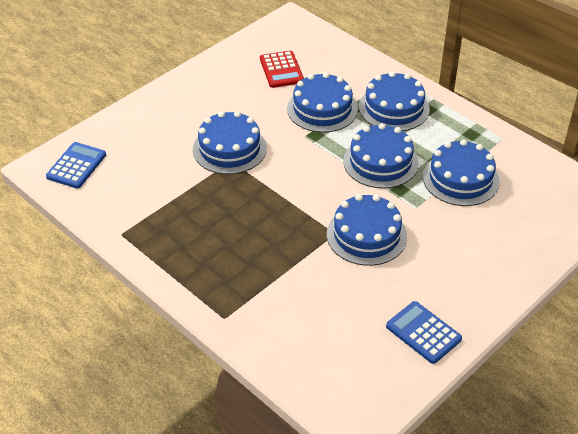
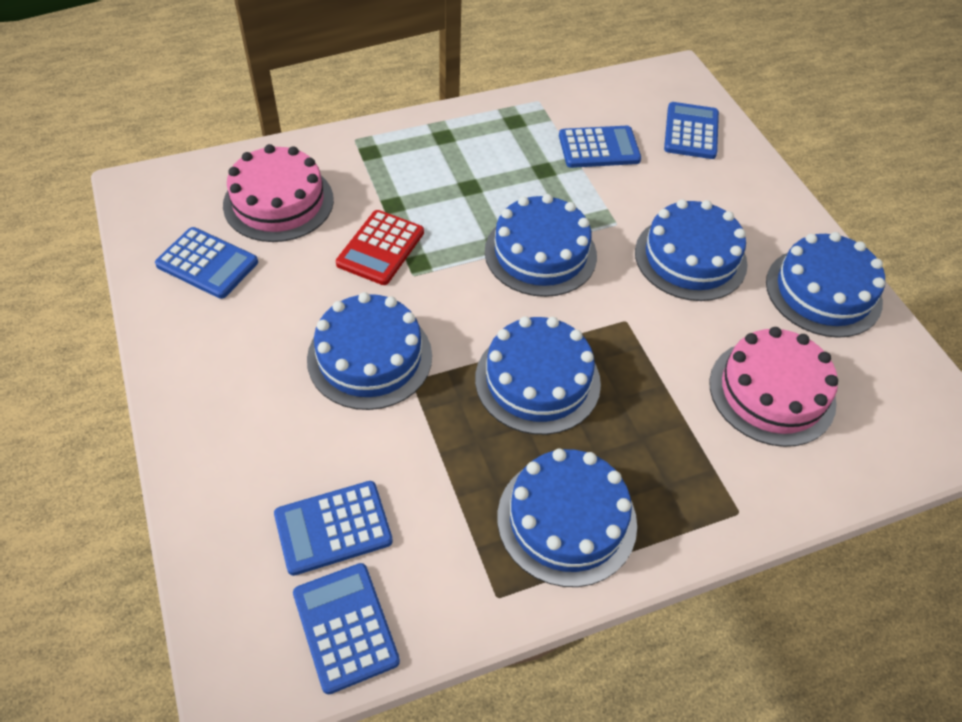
blue calculator: 2 -> 5
pink cake: 0 -> 2

